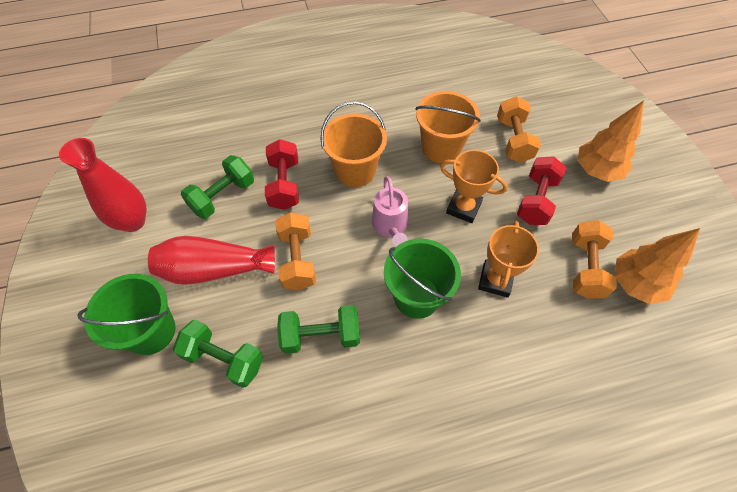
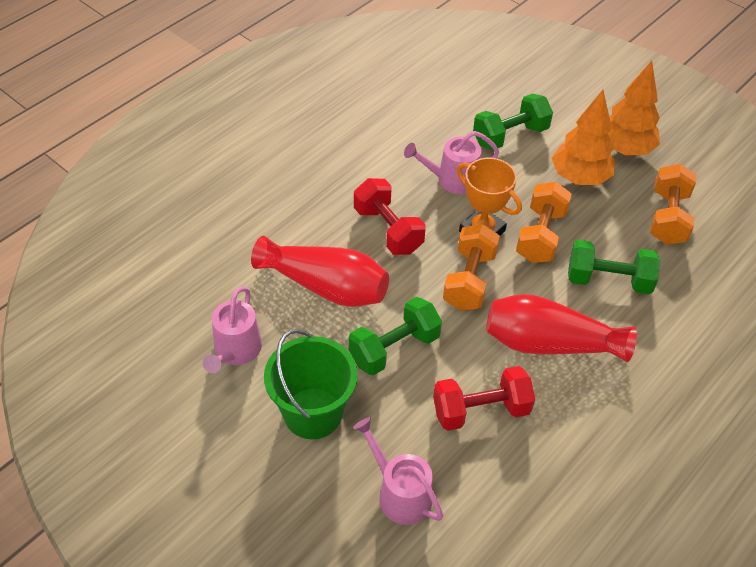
green bucket: 2 -> 1
orange bucket: 2 -> 0
orange trophy: 2 -> 1
pink watering can: 1 -> 3

